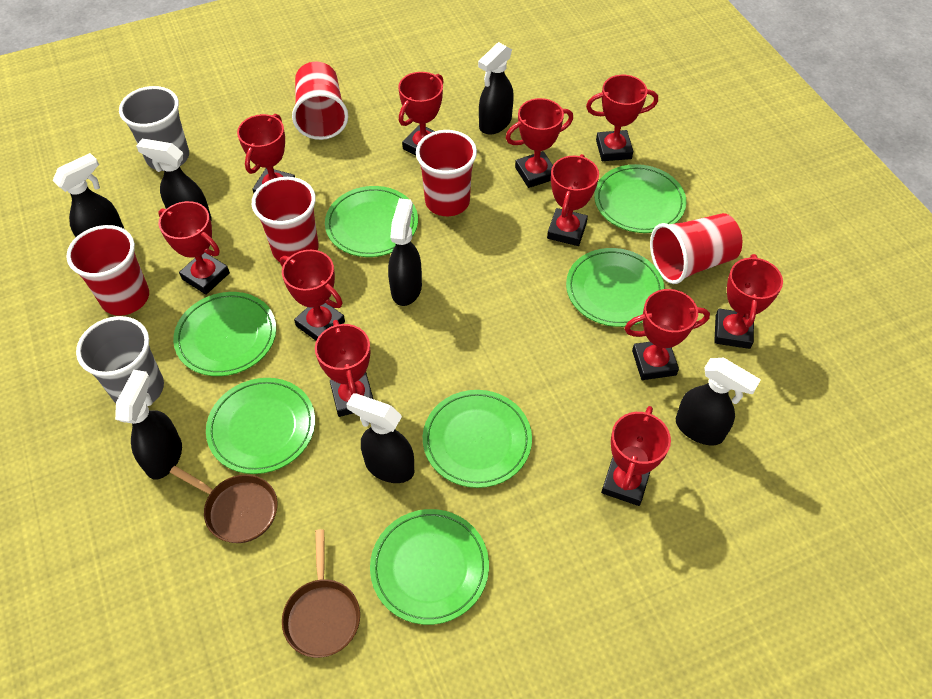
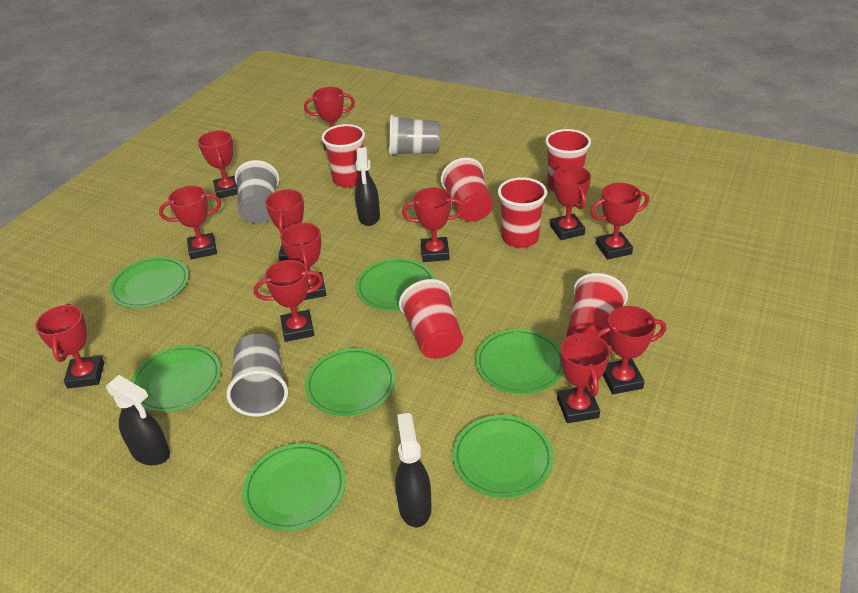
black spray bottle: 7 -> 3
brown pan: 2 -> 0
grey cup: 2 -> 3
red cup: 5 -> 6
red trophy: 11 -> 12

